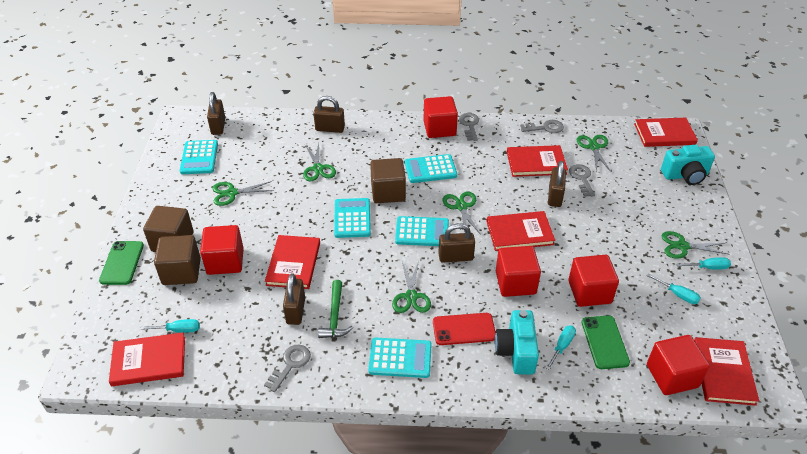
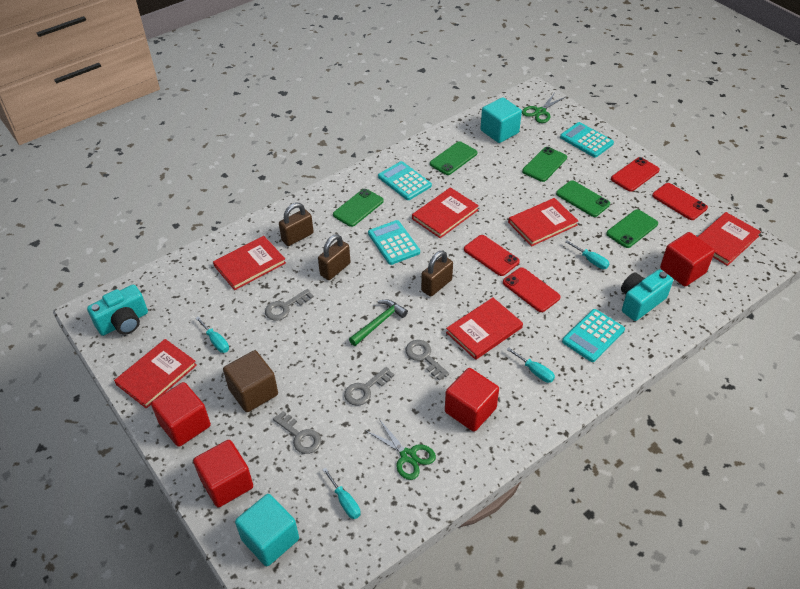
brown cube: 3 -> 1
brown padlock: 5 -> 3
green phone: 2 -> 5
green scissors: 6 -> 2
red cube: 5 -> 4
red phone: 1 -> 4
turquoise calculator: 5 -> 4
turquoise cube: 0 -> 2

